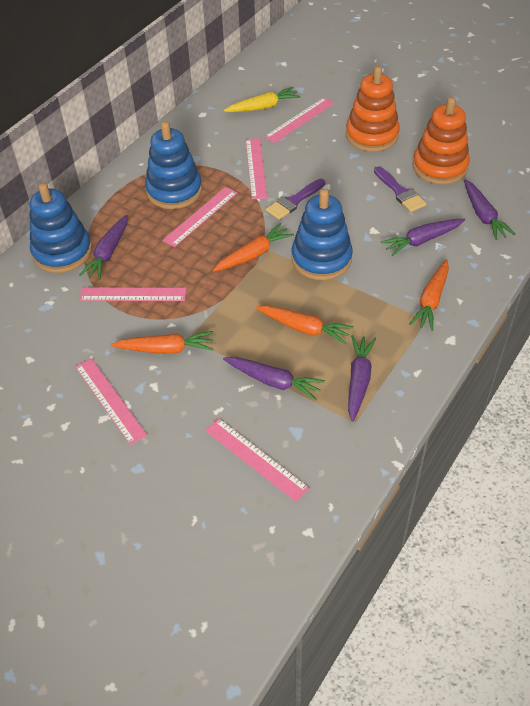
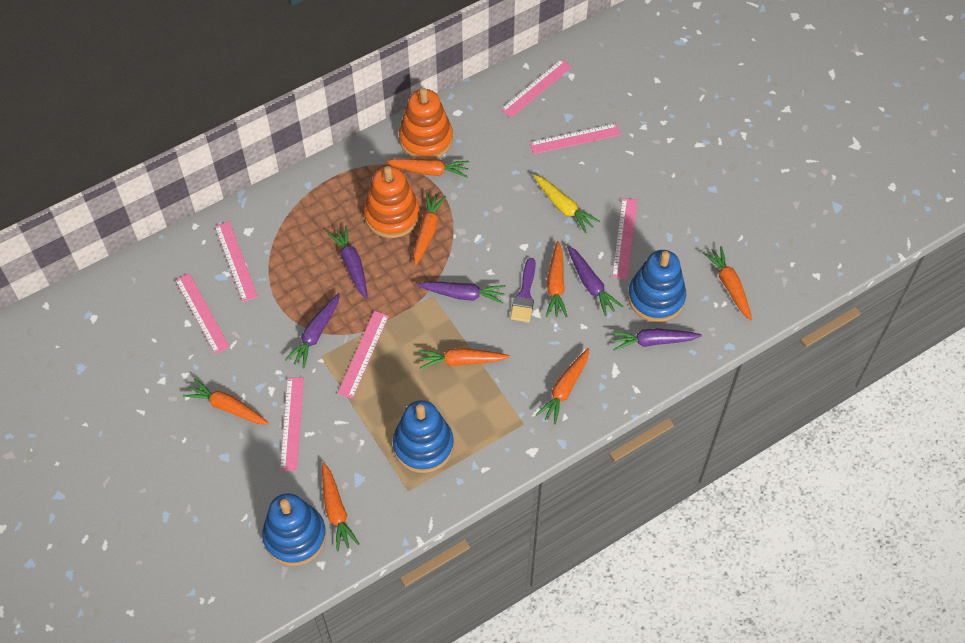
orange carrot: 4 -> 8
pink ruler: 6 -> 7
purple brush: 2 -> 1

